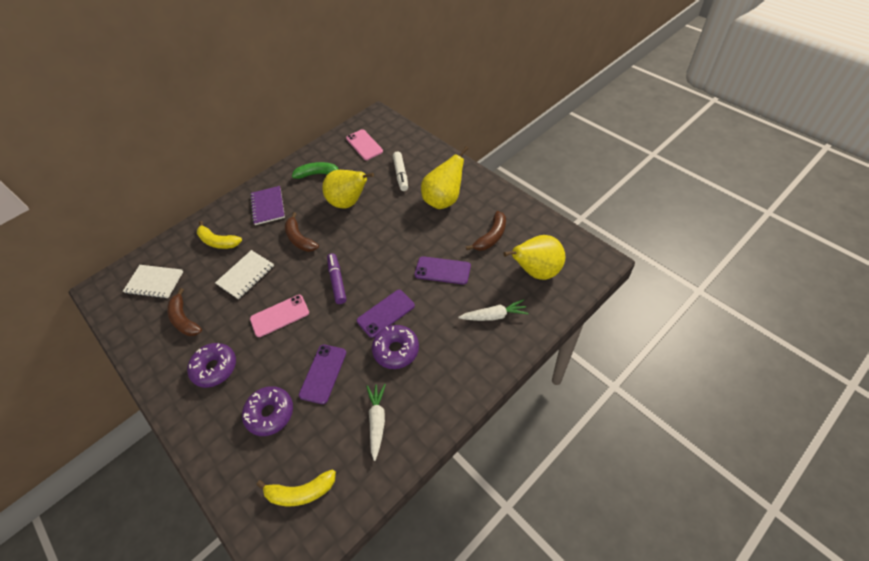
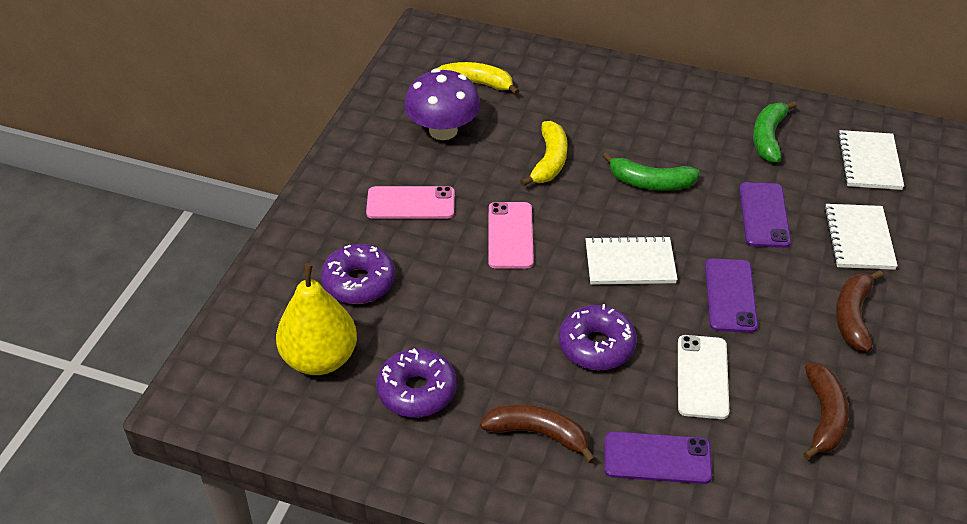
green banana: 1 -> 2
purple marker: 1 -> 0
purple mushroom: 0 -> 1
purple notebook: 1 -> 0
white carrot: 2 -> 0
white marker: 1 -> 0
white notebook: 2 -> 3
white phone: 0 -> 1
yellow pear: 3 -> 1

